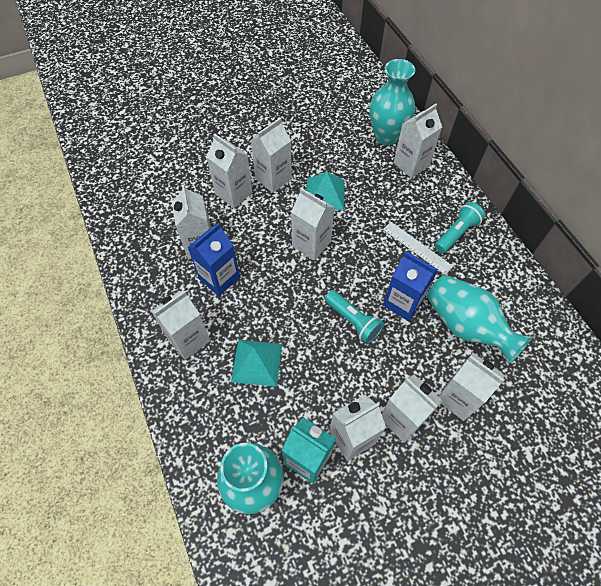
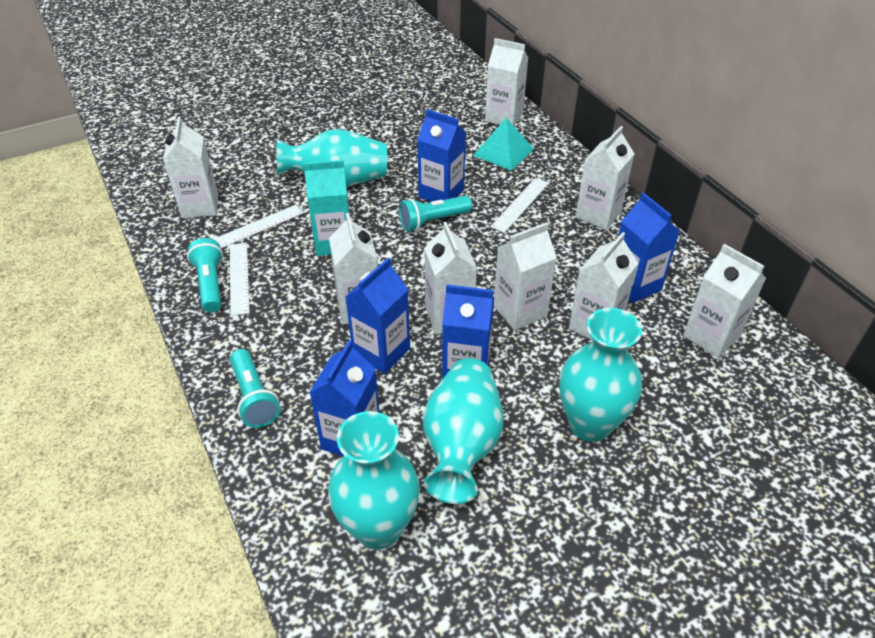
blue carton: 2 -> 5
turquoise flashlight: 2 -> 3
turquoise pyramid: 2 -> 1
turquoise vase: 3 -> 4
white carton: 9 -> 8
white ruler: 1 -> 3

